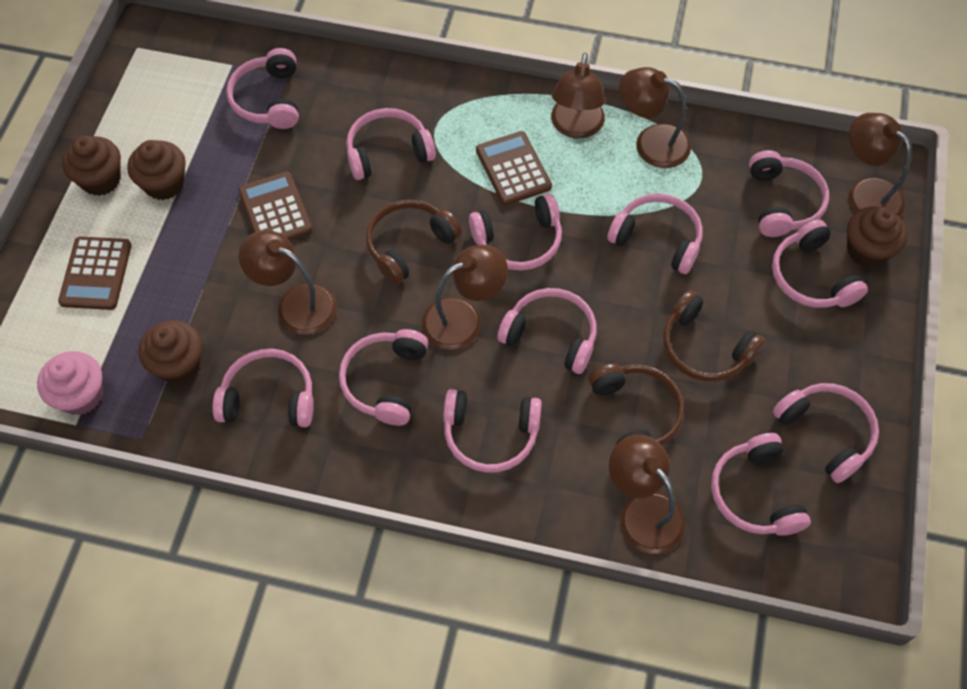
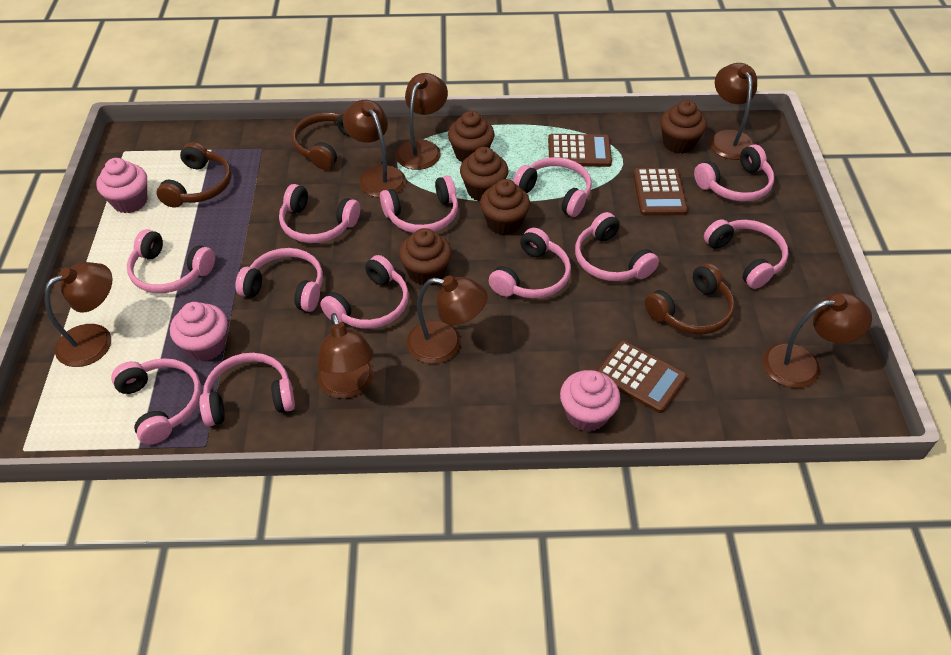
brown cupcake: 4 -> 5
brown lamp: 6 -> 7
pink cupcake: 1 -> 3

